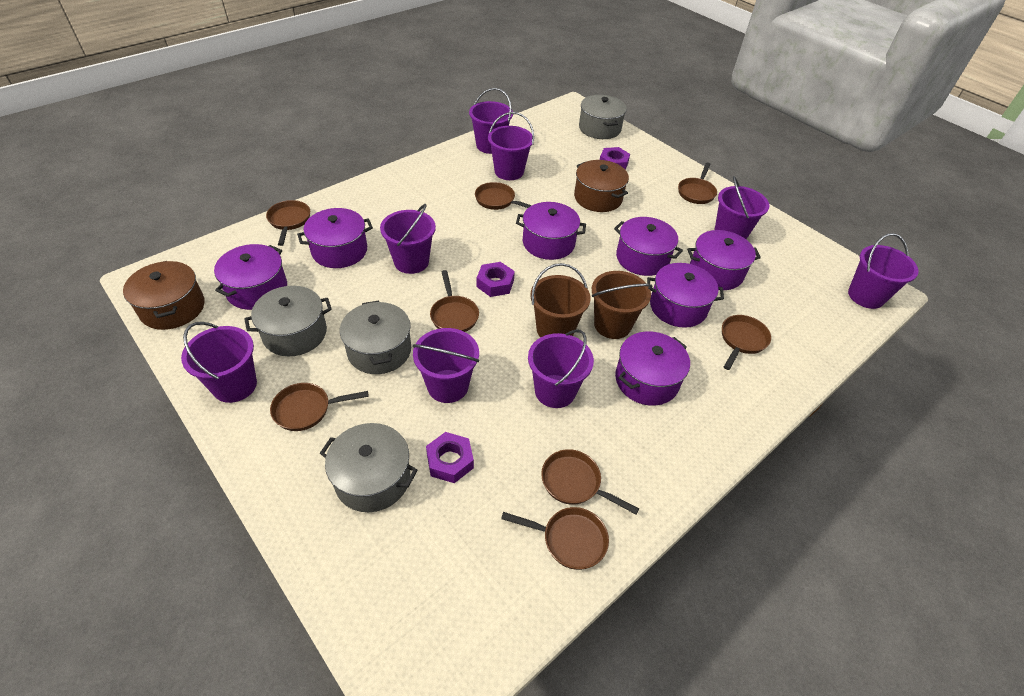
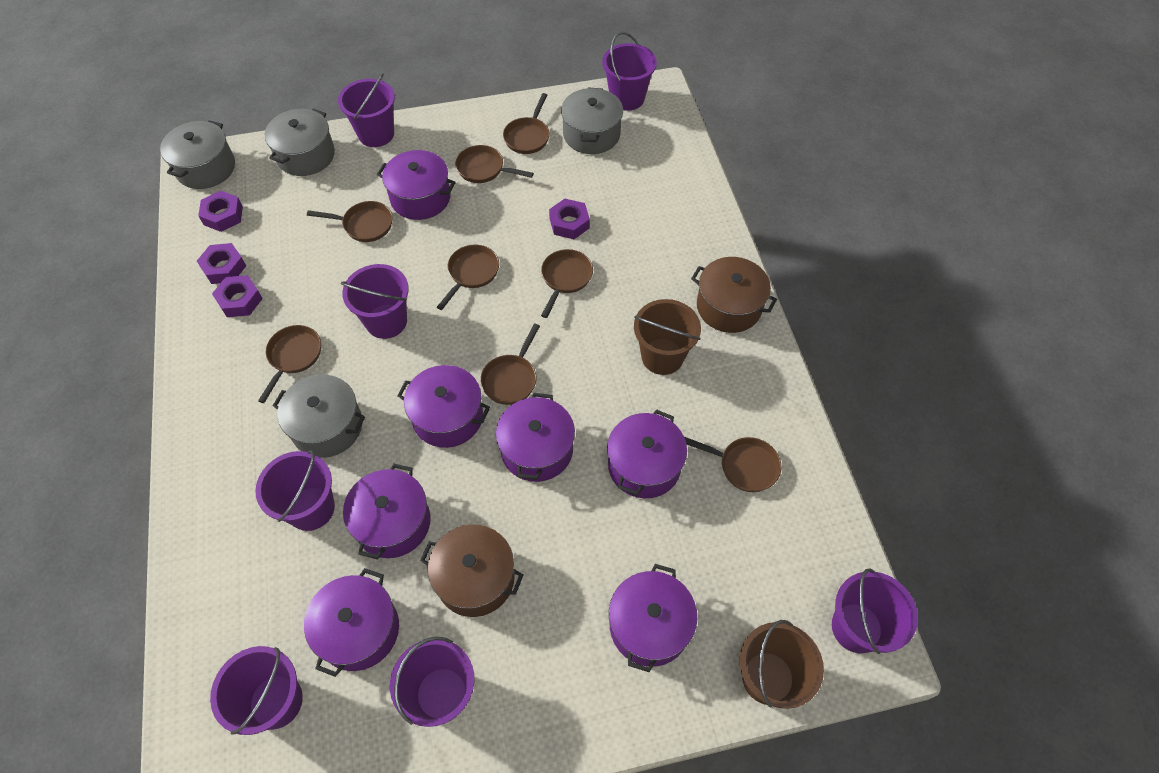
purple bucket: 8 -> 7
purple nut: 3 -> 4

